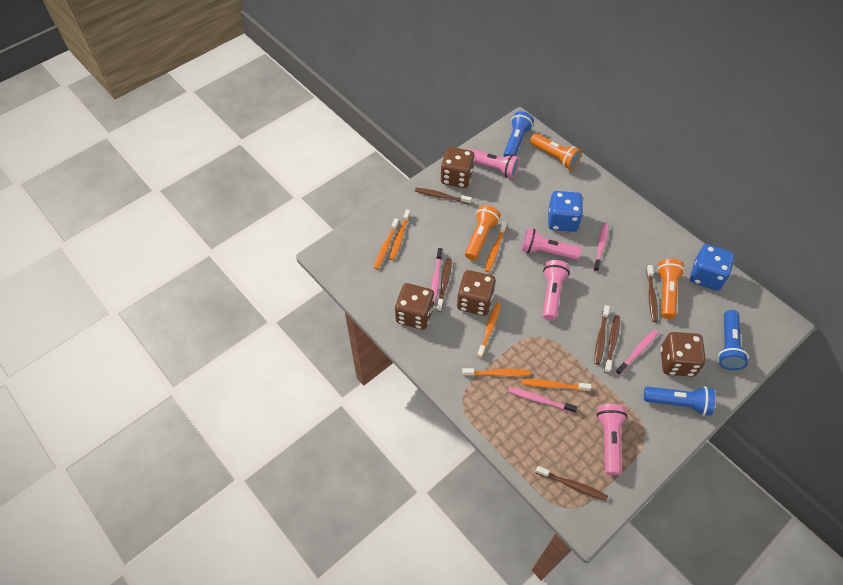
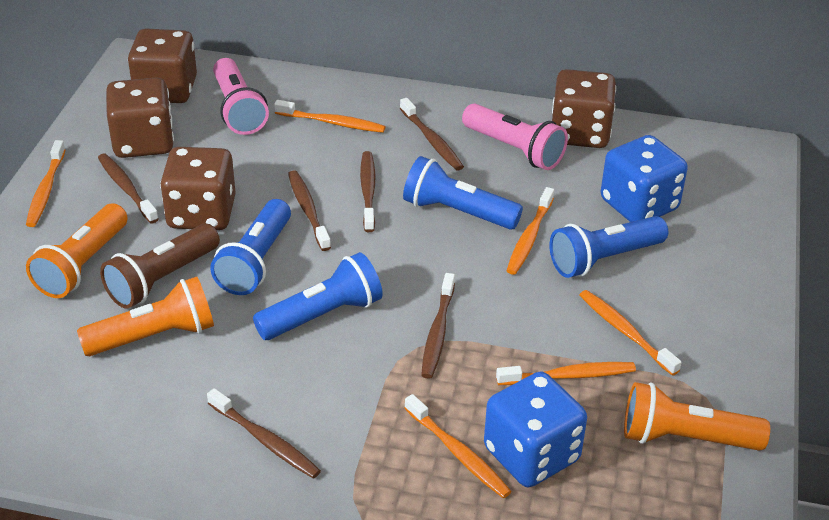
blue flashlight: 3 -> 4
brown flashlight: 0 -> 1
pink flashlight: 4 -> 2
pink toothbrush: 4 -> 0

